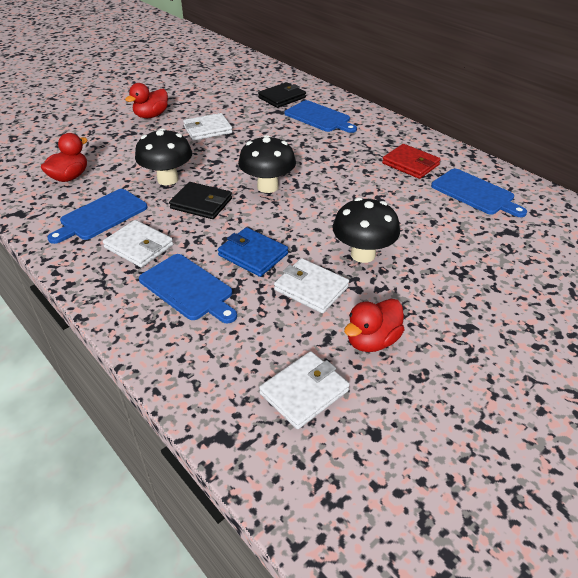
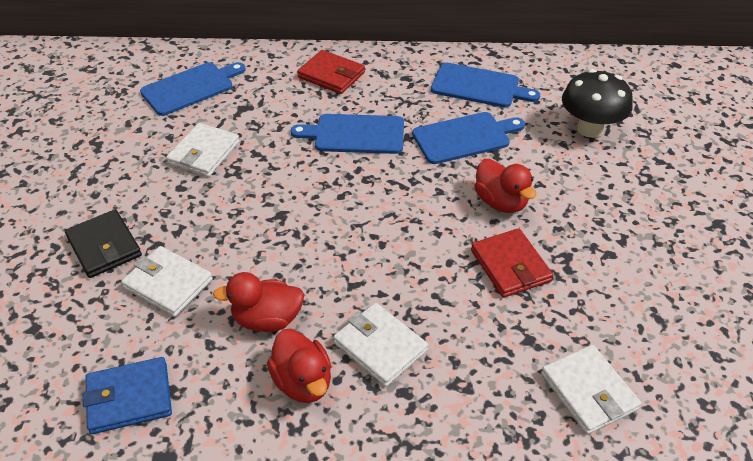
black mushroom: 3 -> 1
black wallet: 2 -> 1
red wallet: 1 -> 2

